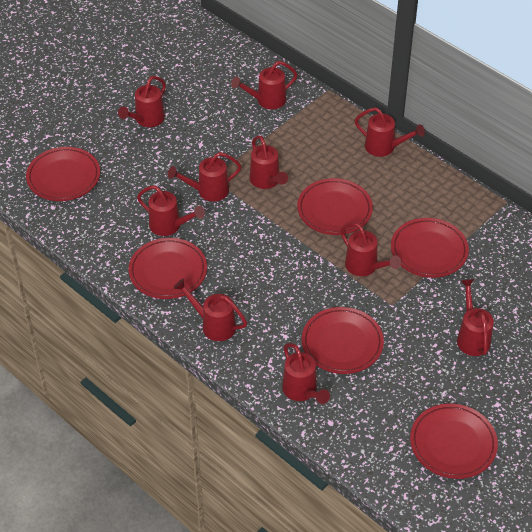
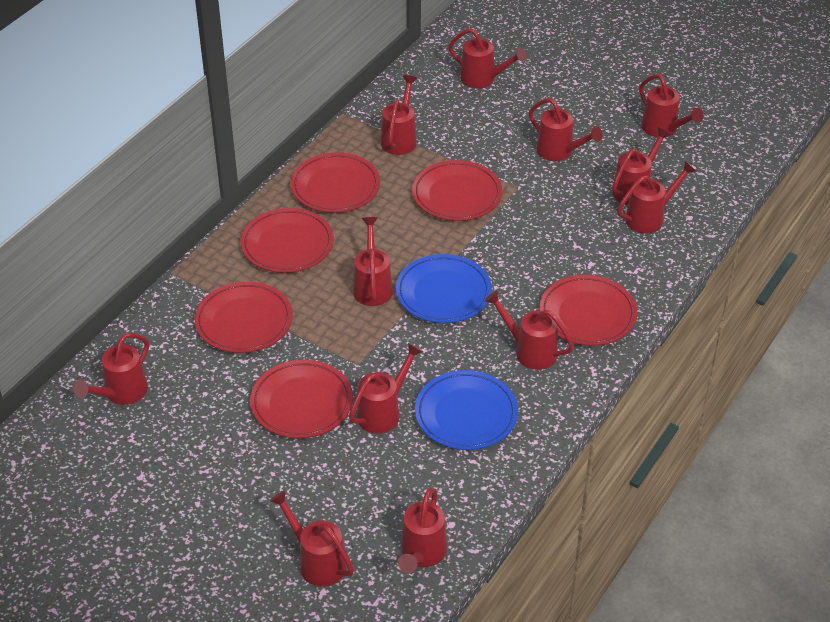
blue plate: 0 -> 2
red watering can: 10 -> 12

